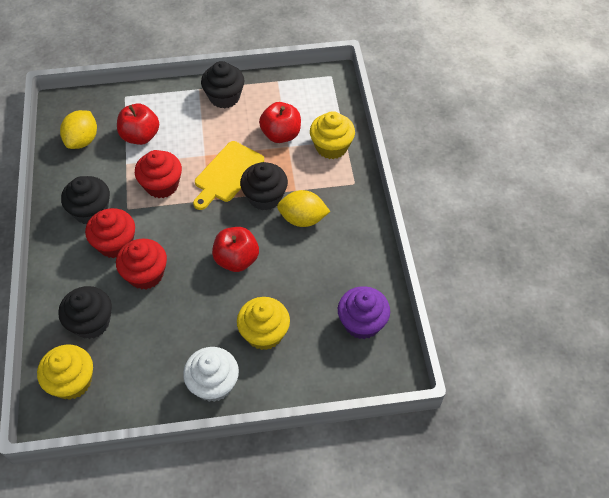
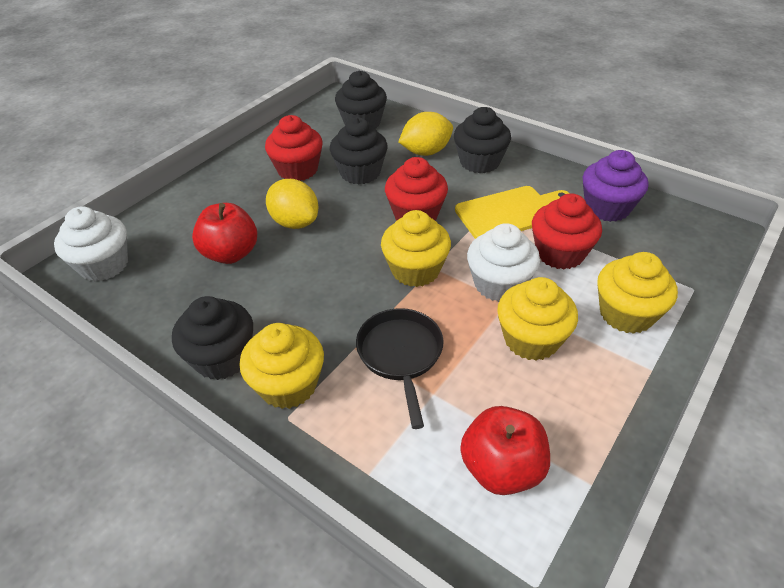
black pan: 0 -> 1
red apple: 3 -> 2
white cupcake: 1 -> 2
yellow cupcake: 3 -> 4

